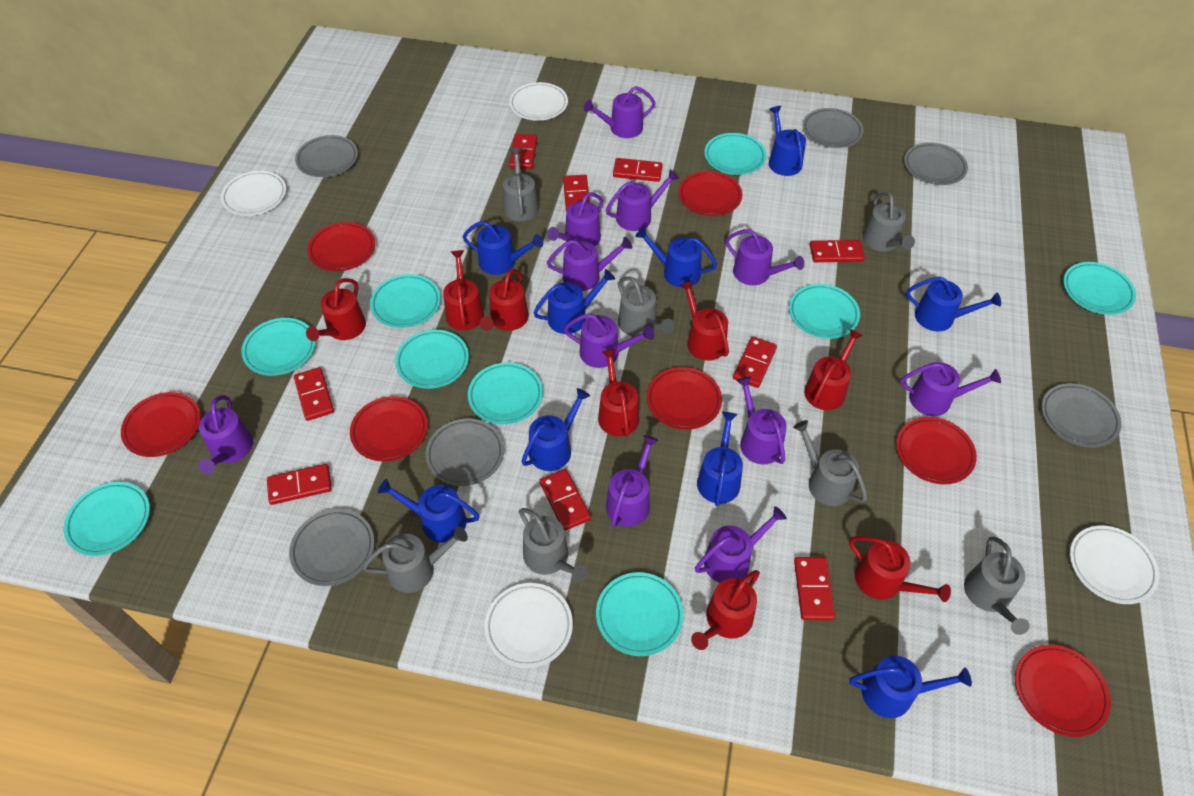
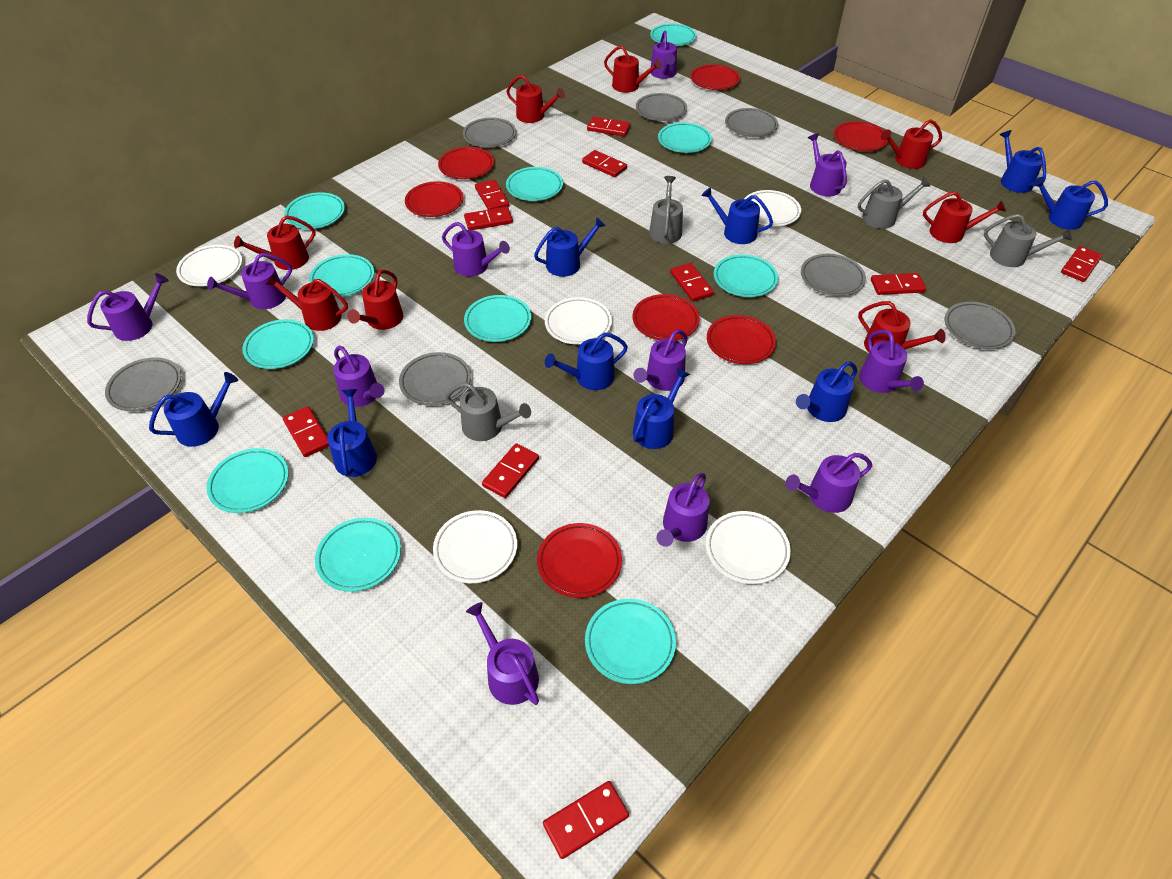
grey plate: 6 -> 7
grey watering can: 7 -> 4
red domino: 9 -> 10
turquoise plate: 9 -> 11
white plate: 4 -> 5

